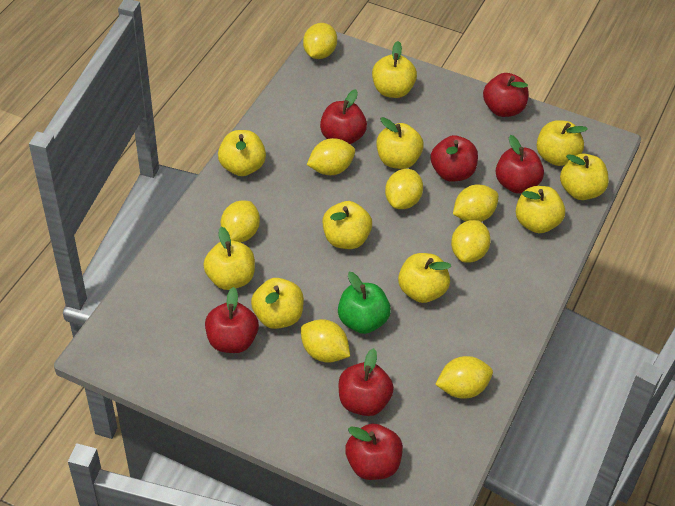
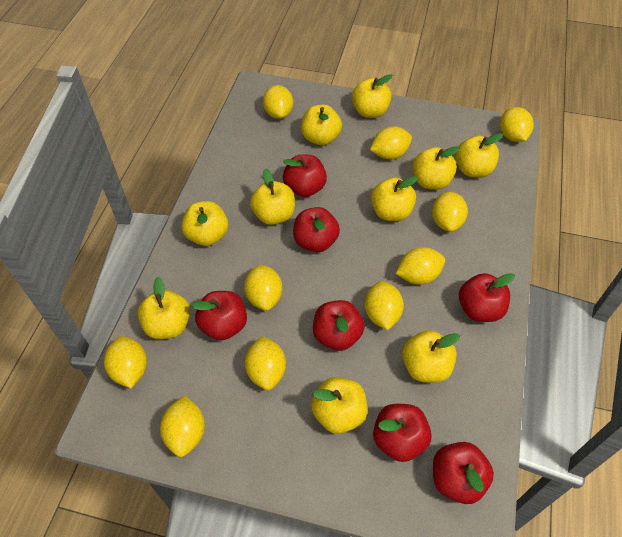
green apple: 1 -> 0
yellow lemon: 8 -> 10

